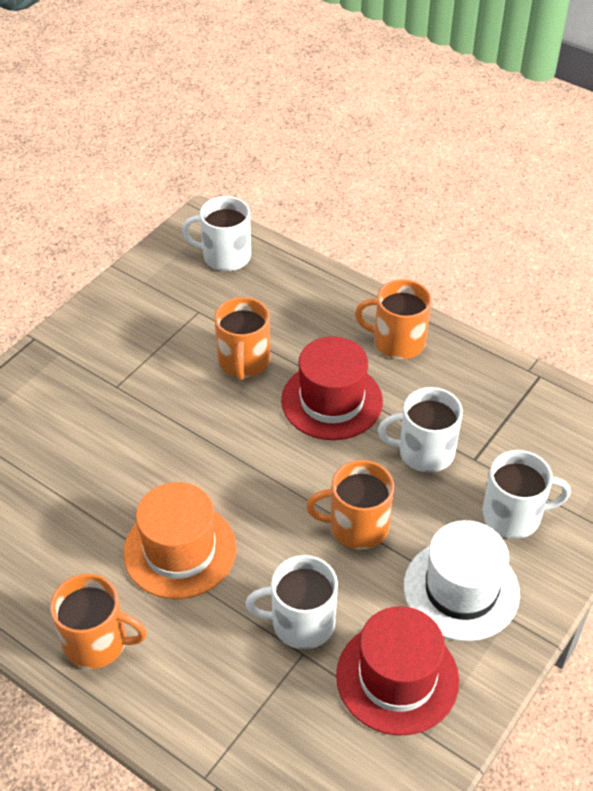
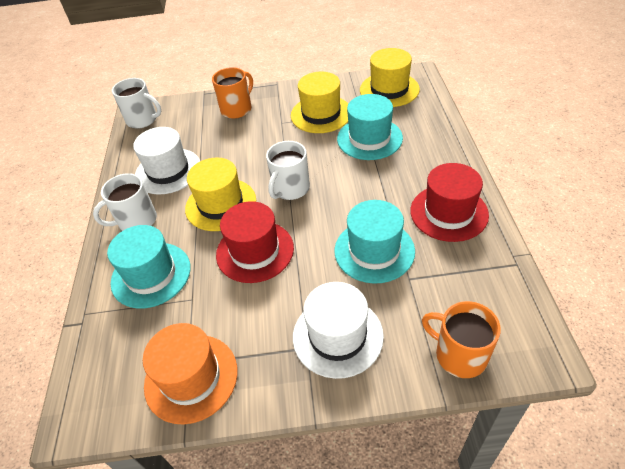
orange mug: 4 -> 2
turquoise hat: 0 -> 3
white hat: 1 -> 2
white mug: 4 -> 3
yellow hat: 0 -> 3

